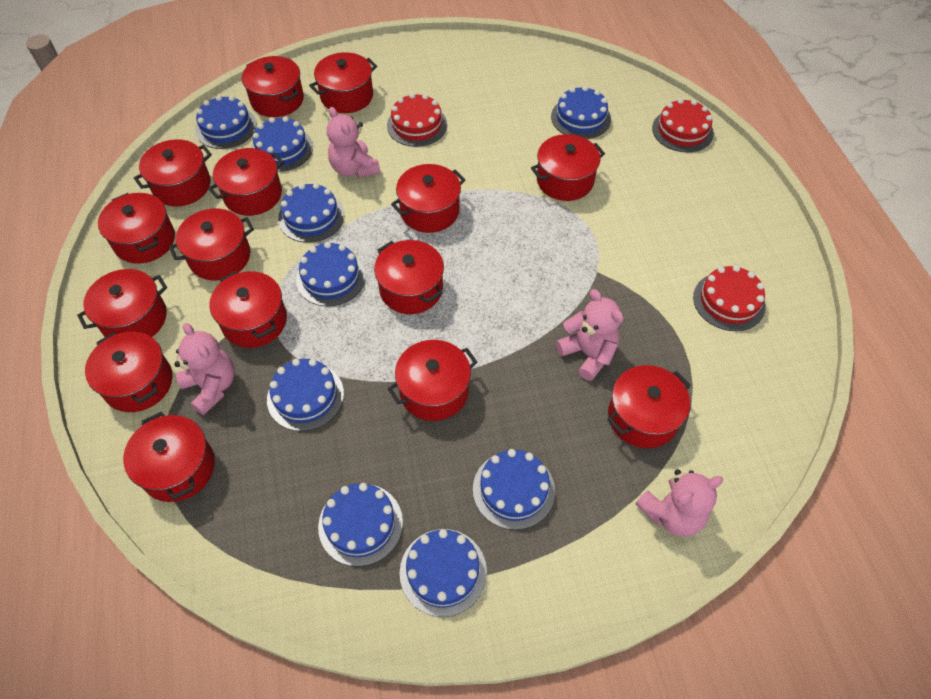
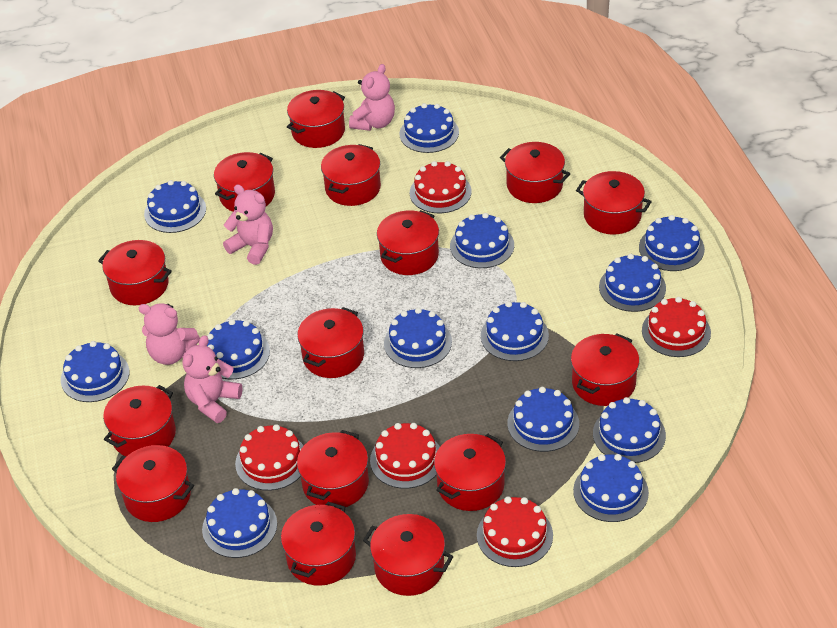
blue cake: 9 -> 13
red cake: 3 -> 5

